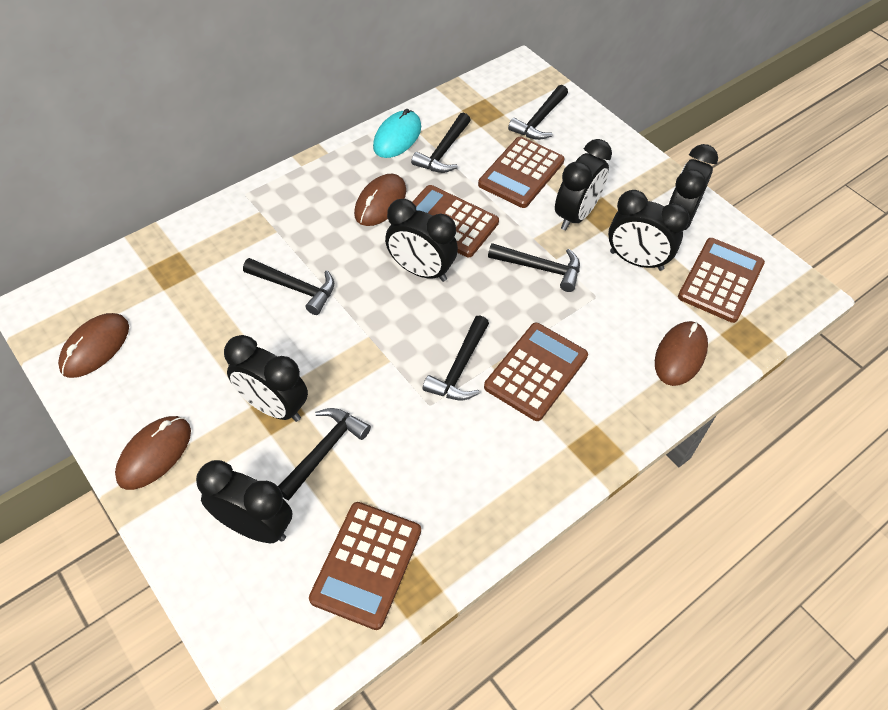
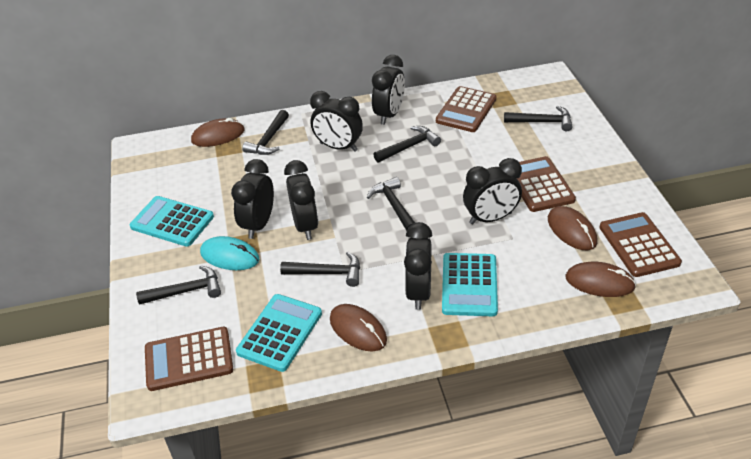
brown calculator: 5 -> 4
turquoise calculator: 0 -> 3

